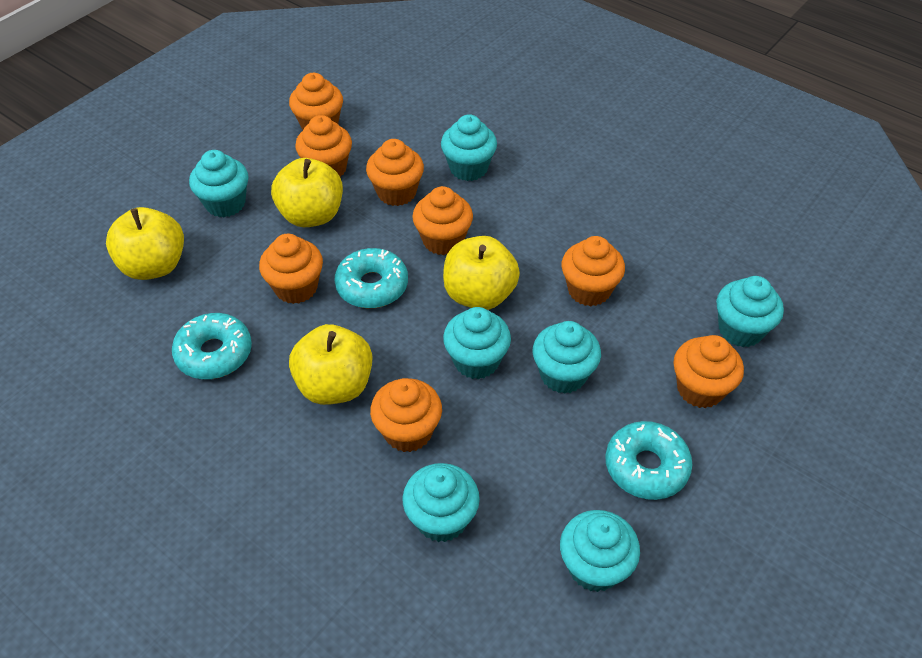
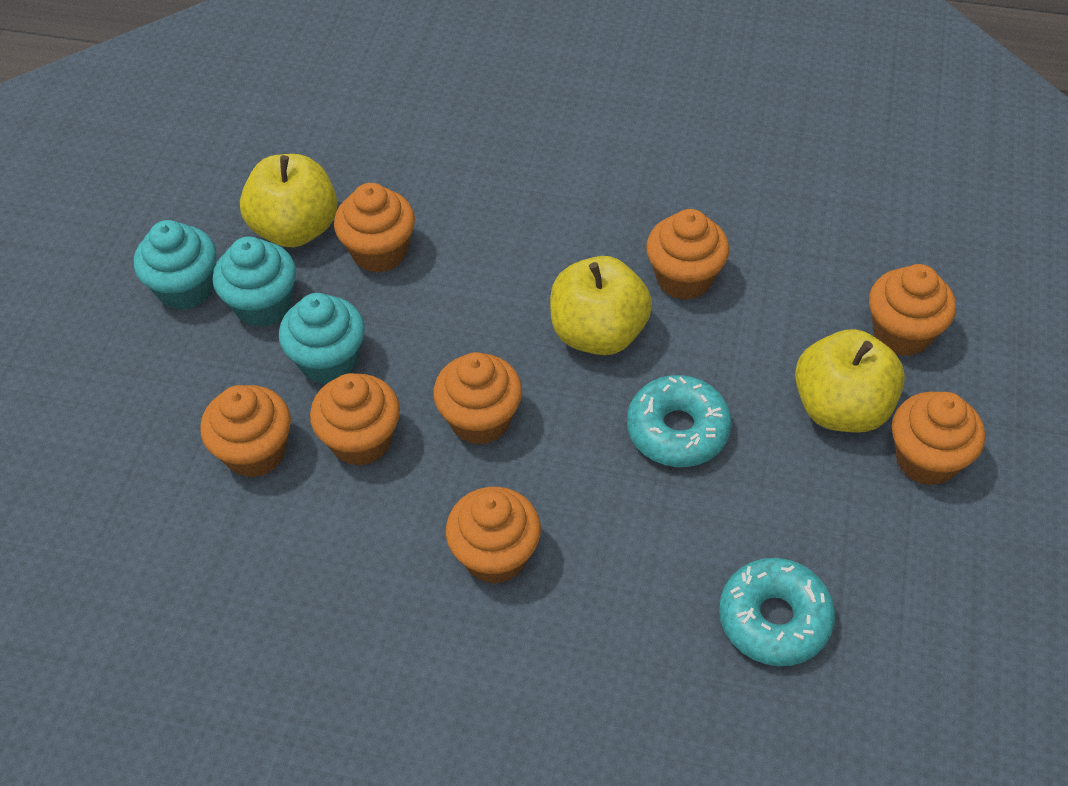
turquoise cupcake: 7 -> 3
turquoise donut: 3 -> 2
yellow apple: 4 -> 3

